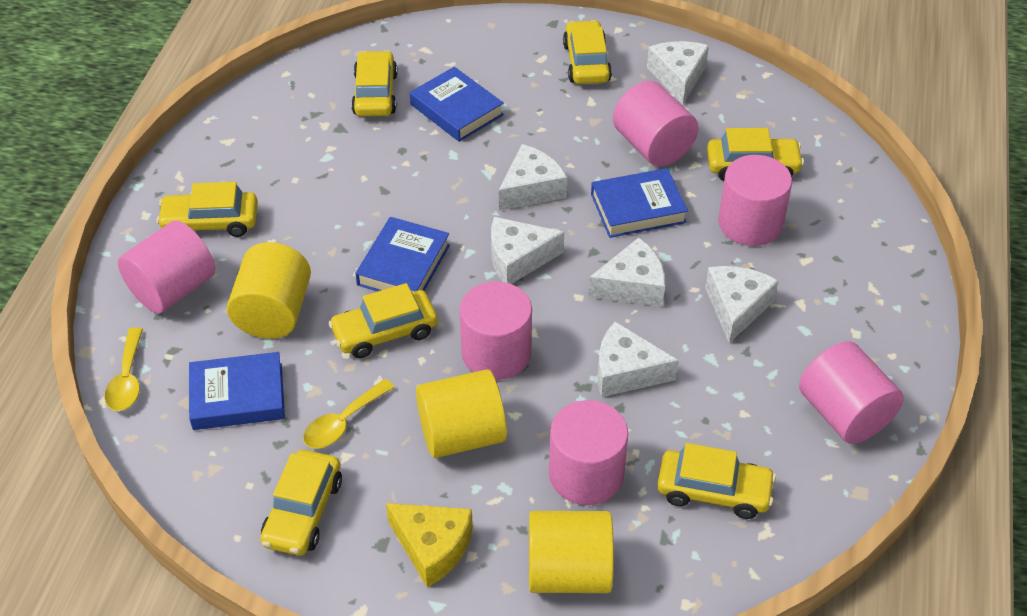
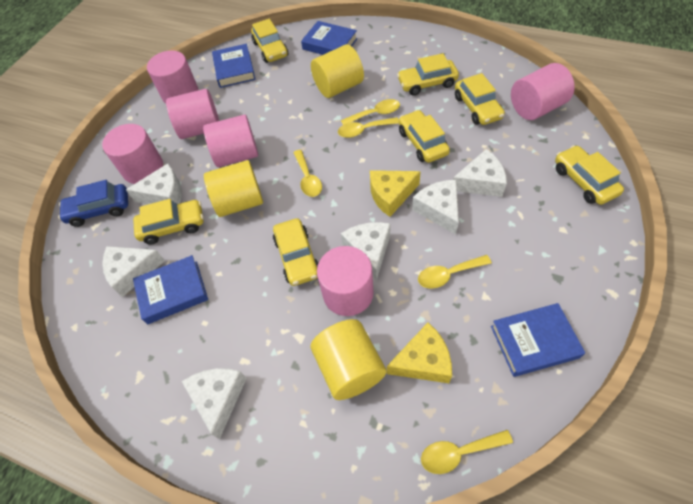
blue car: 0 -> 1
yellow cheese: 1 -> 2
yellow spoon: 2 -> 5

